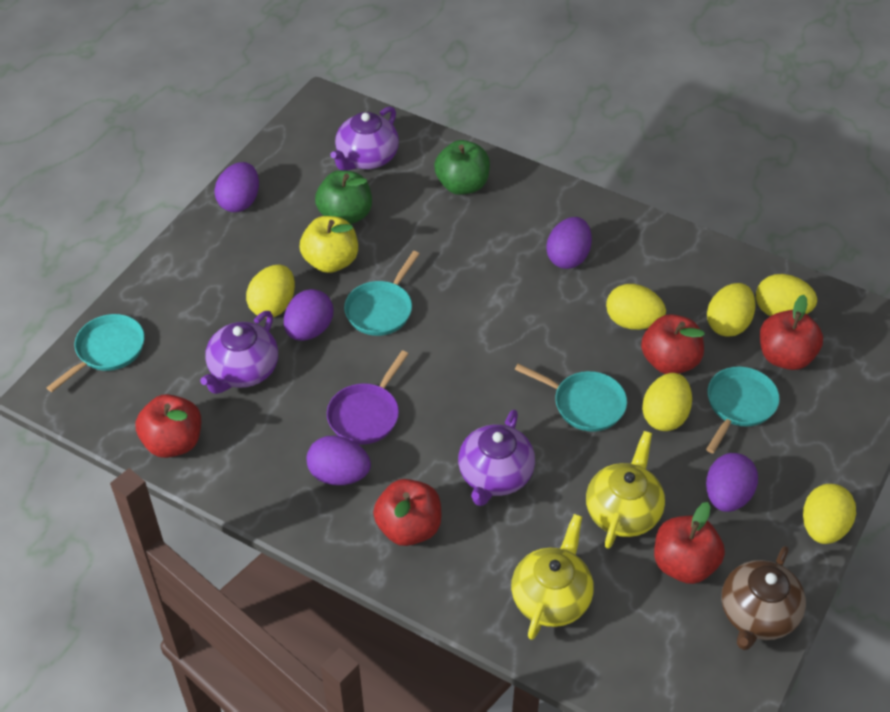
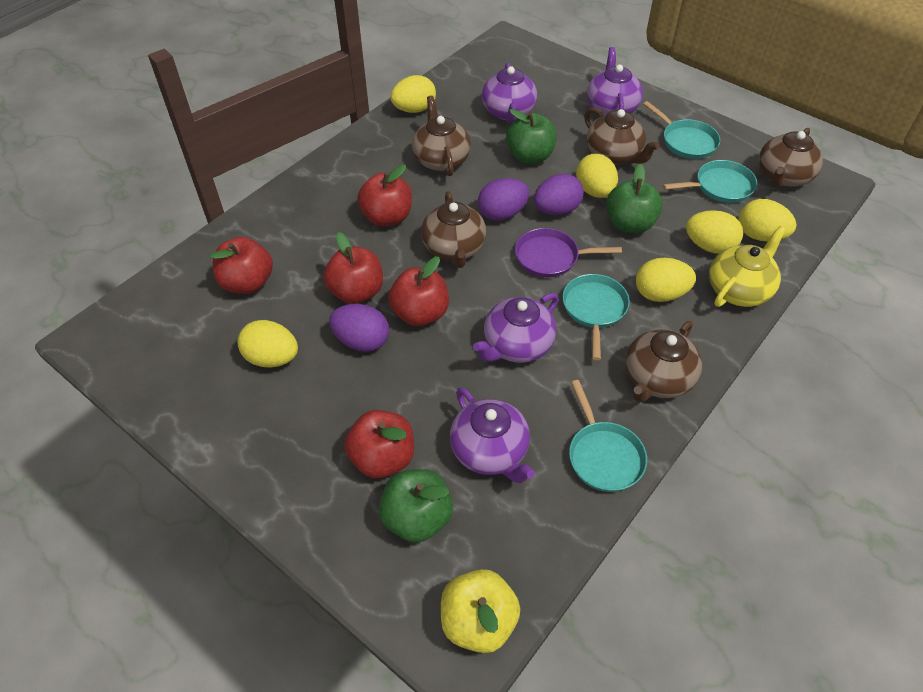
brown teapot: 1 -> 5
green apple: 2 -> 3
purple egg: 5 -> 3
purple teapot: 3 -> 4
yellow teapot: 2 -> 1

